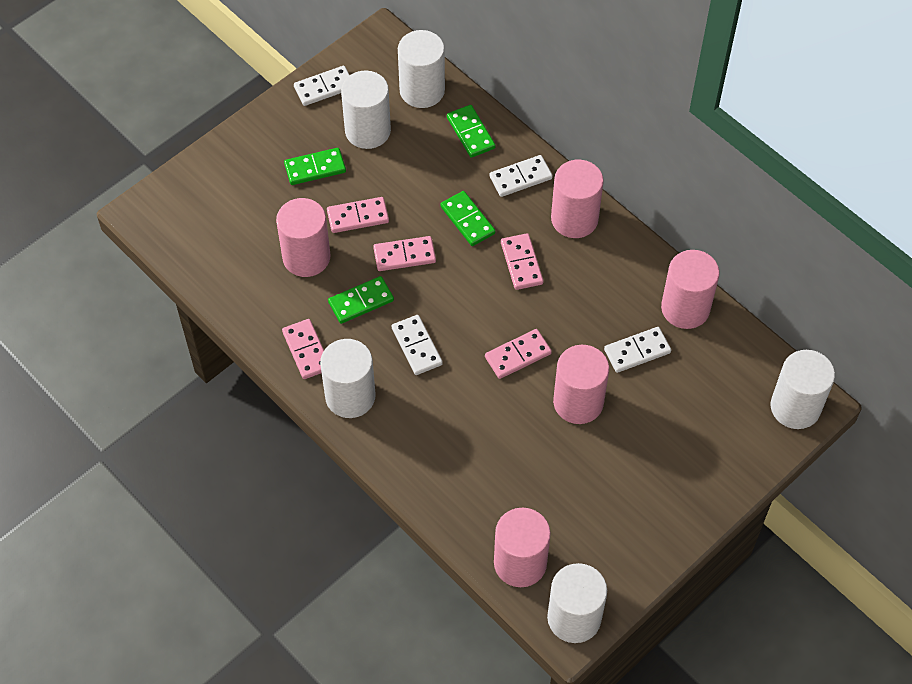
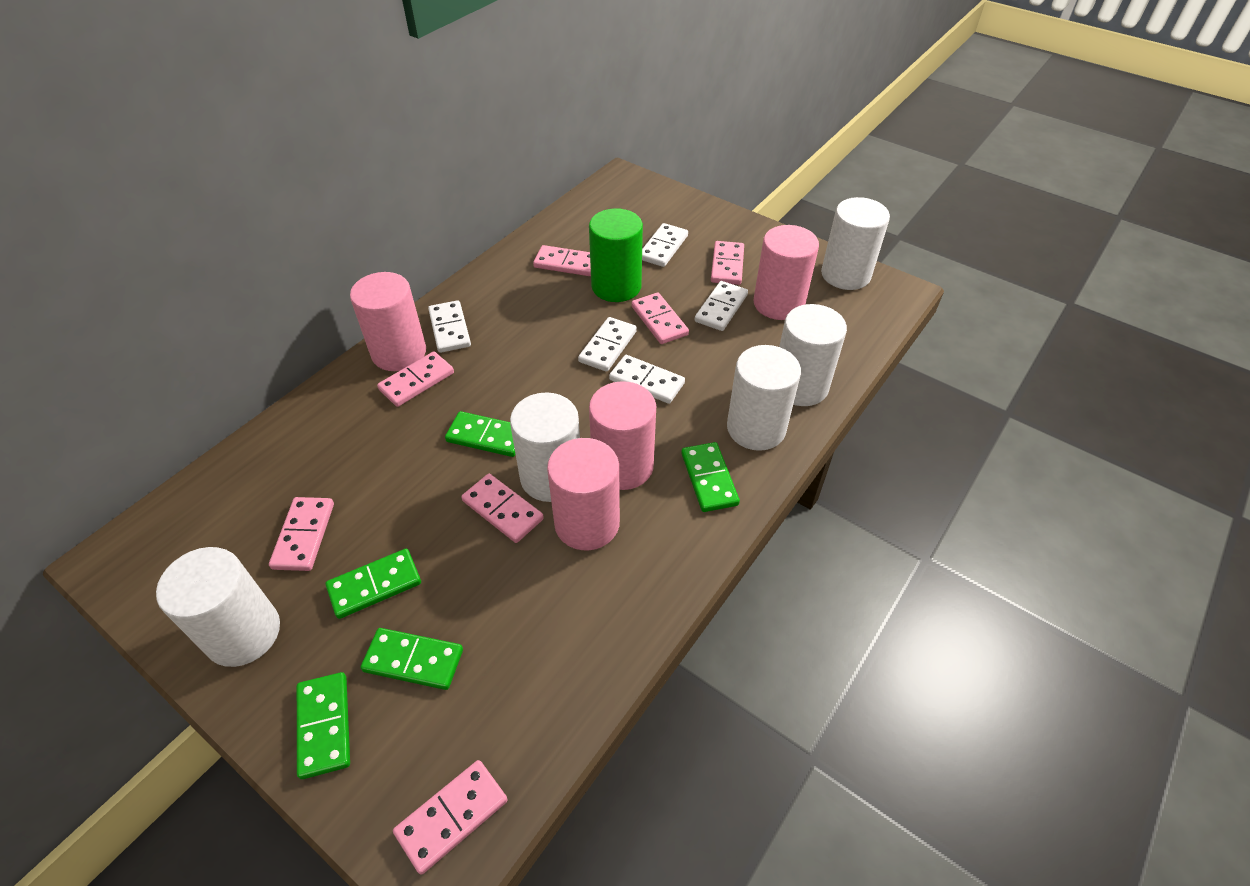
green cylinder: 0 -> 1
green domino: 4 -> 5
pink cylinder: 5 -> 4
pink domino: 5 -> 7
white domino: 4 -> 5

